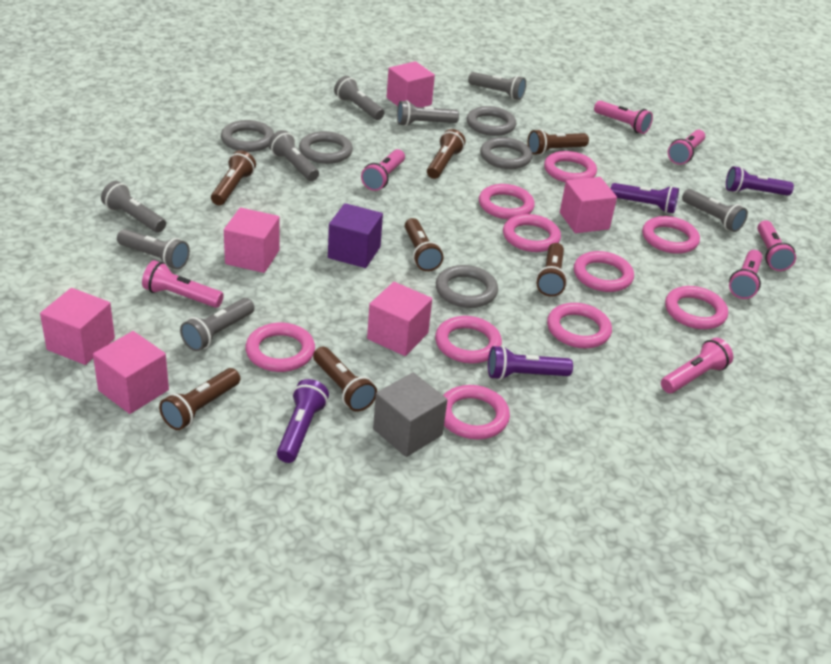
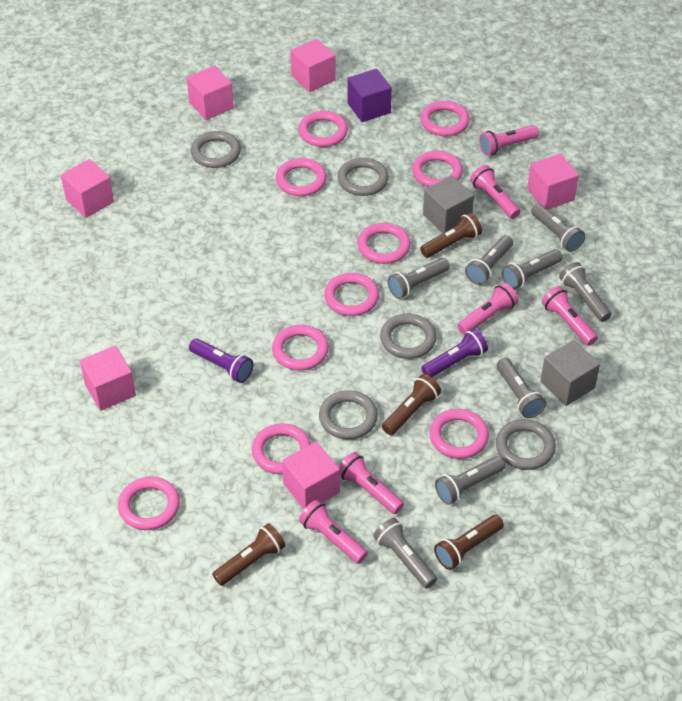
brown flashlight: 7 -> 4
grey cube: 1 -> 2
pink flashlight: 7 -> 6
purple flashlight: 4 -> 2

